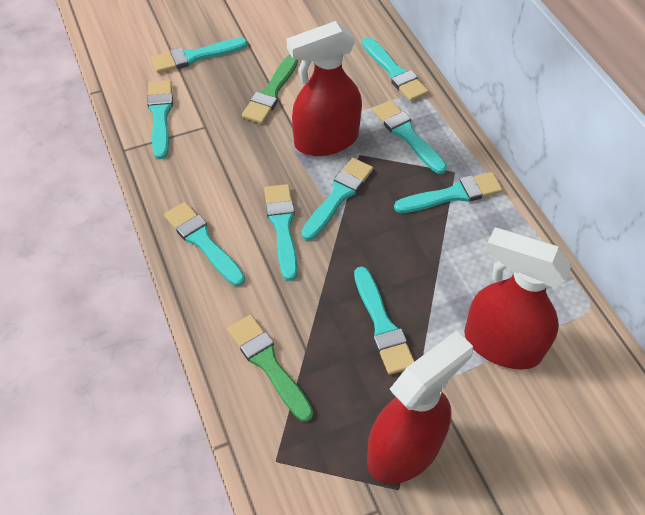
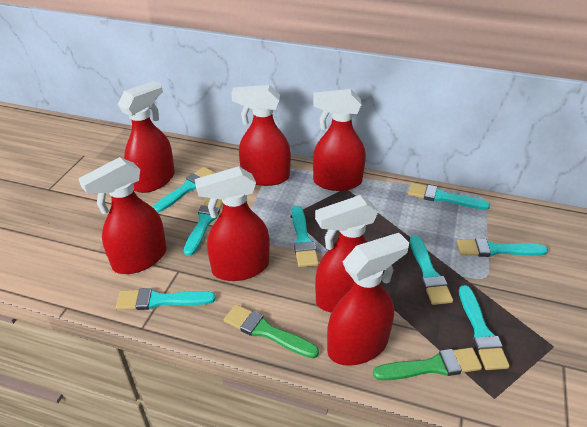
red spray bottle: 3 -> 7
turquoise brush: 9 -> 8

